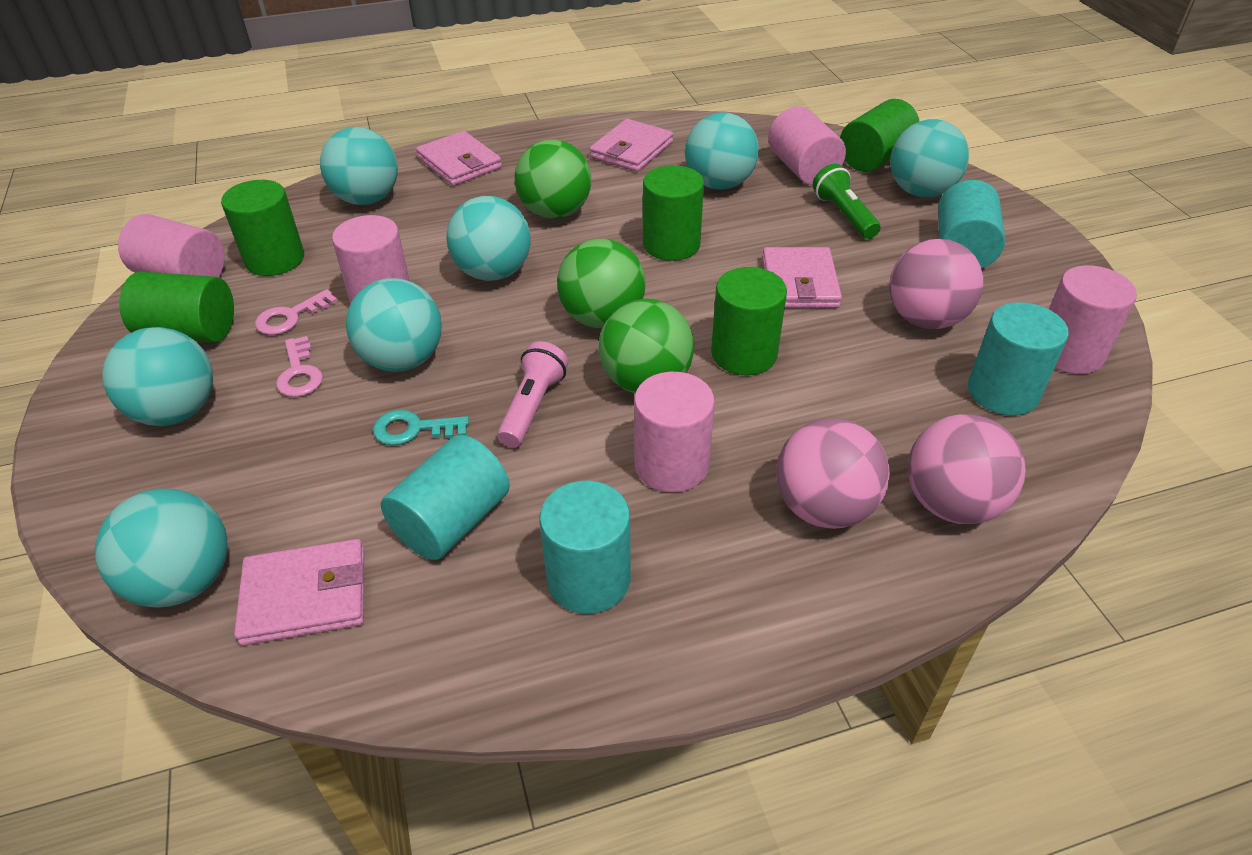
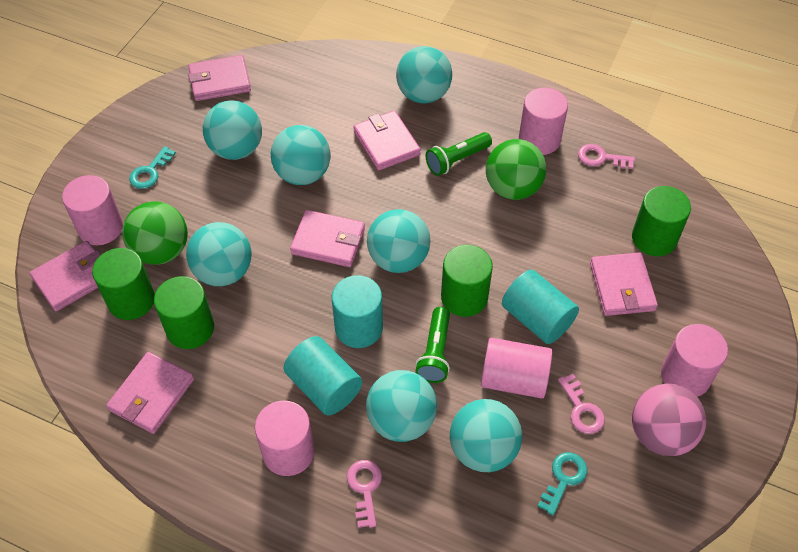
green ball: 3 -> 2
green cylinder: 5 -> 4
green flashlight: 1 -> 2
pink ball: 3 -> 1
pink flashlight: 1 -> 0
pink key: 2 -> 3
pink wallet: 4 -> 6
turquoise cylinder: 4 -> 3
turquoise key: 1 -> 2

